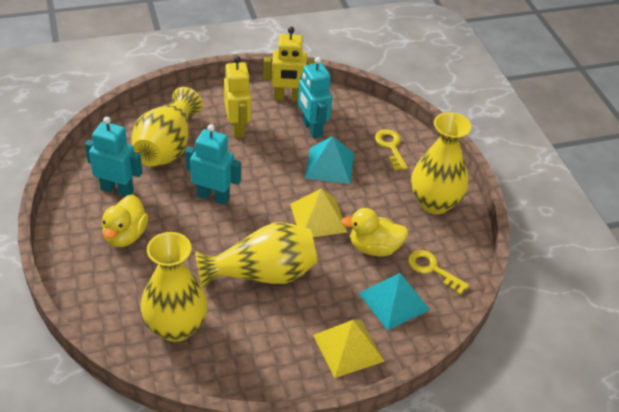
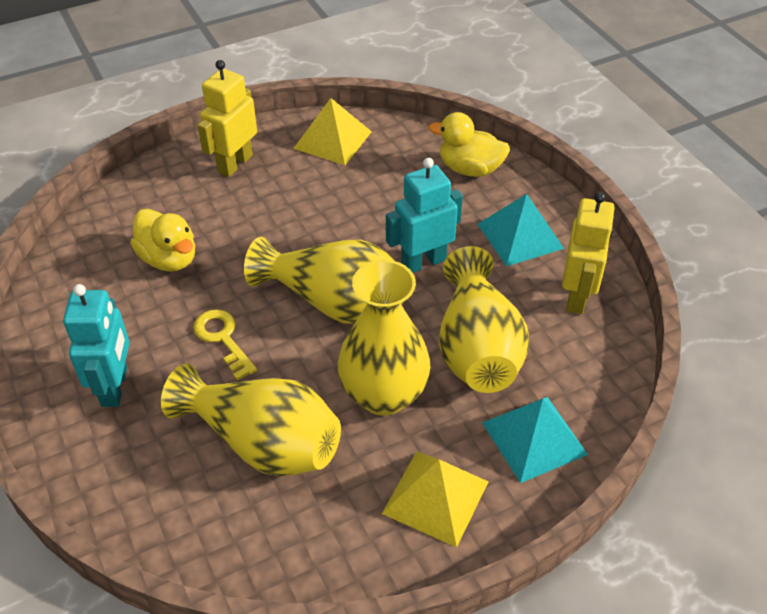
turquoise robot: 3 -> 2
yellow key: 2 -> 1

